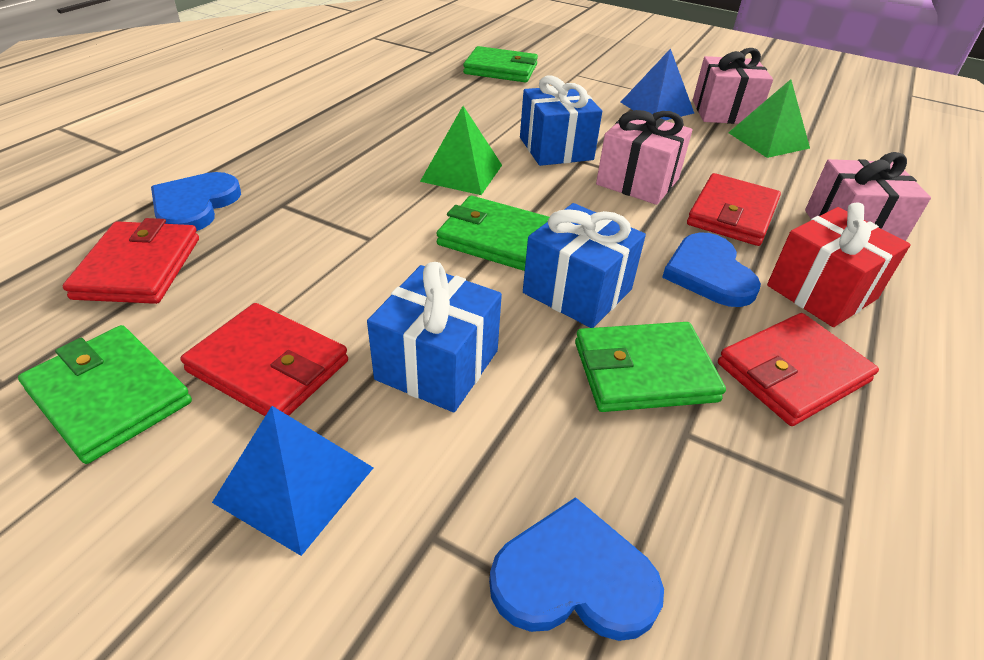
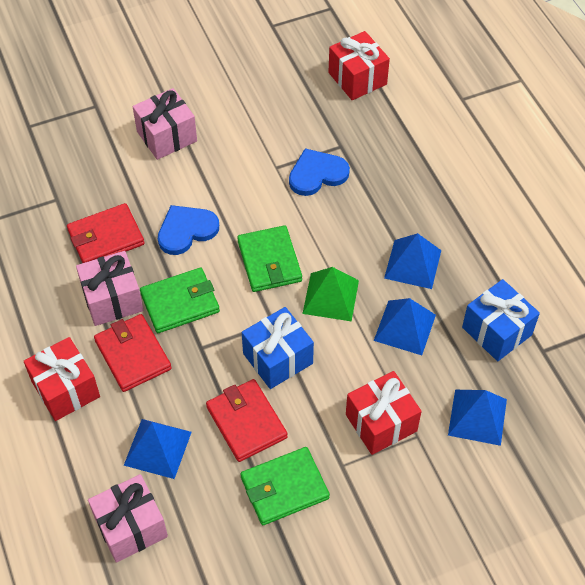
blue gift: 3 -> 2
blue heart: 3 -> 2
blue pyramid: 2 -> 4
green pyramid: 2 -> 1
green wallet: 4 -> 3
red gift: 1 -> 3
red wallet: 4 -> 3

